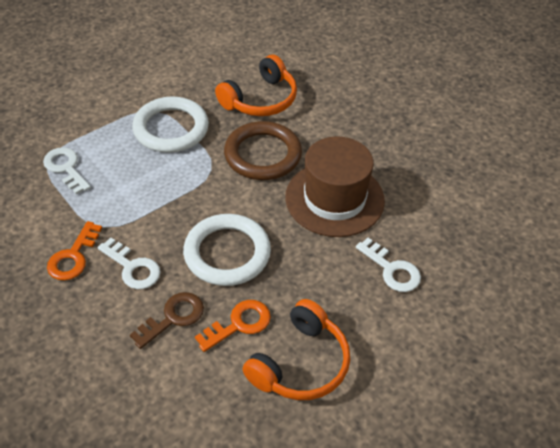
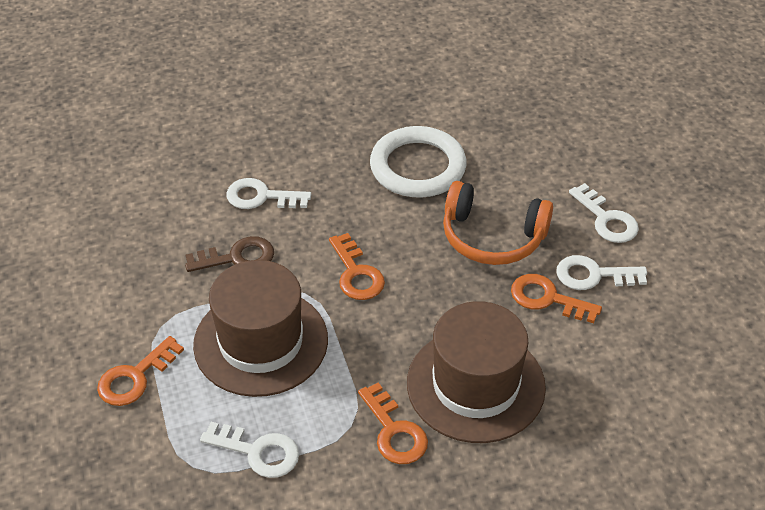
brown hat: 1 -> 2
brown ring: 1 -> 0
orange headphones: 2 -> 1
orange key: 2 -> 4
white key: 3 -> 4
white ring: 2 -> 1

